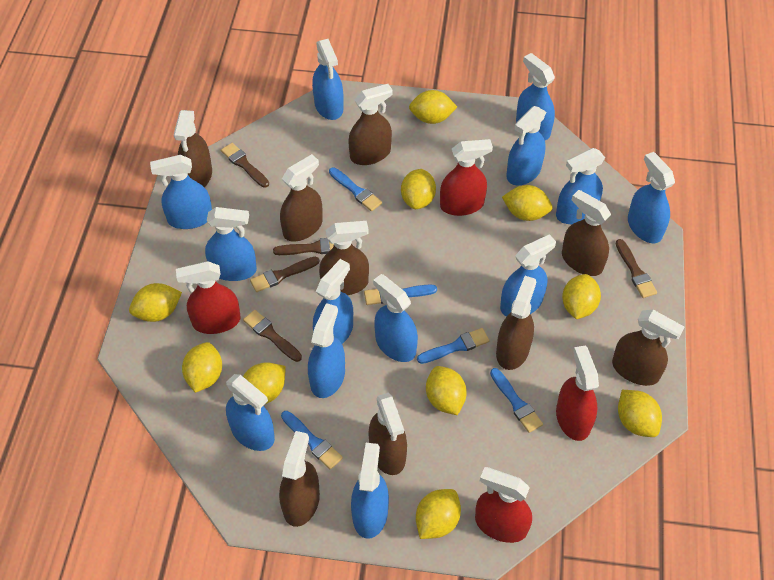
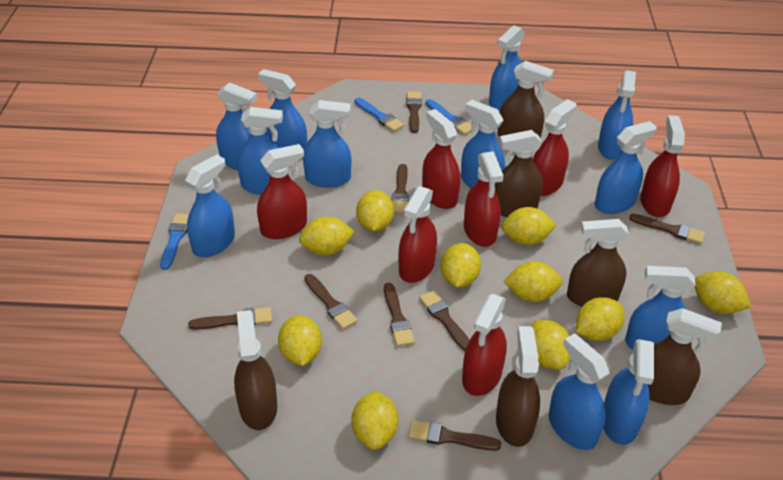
blue brush: 5 -> 3
blue spray bottle: 13 -> 12
brown brush: 5 -> 8
brown spray bottle: 9 -> 6
red spray bottle: 4 -> 7

